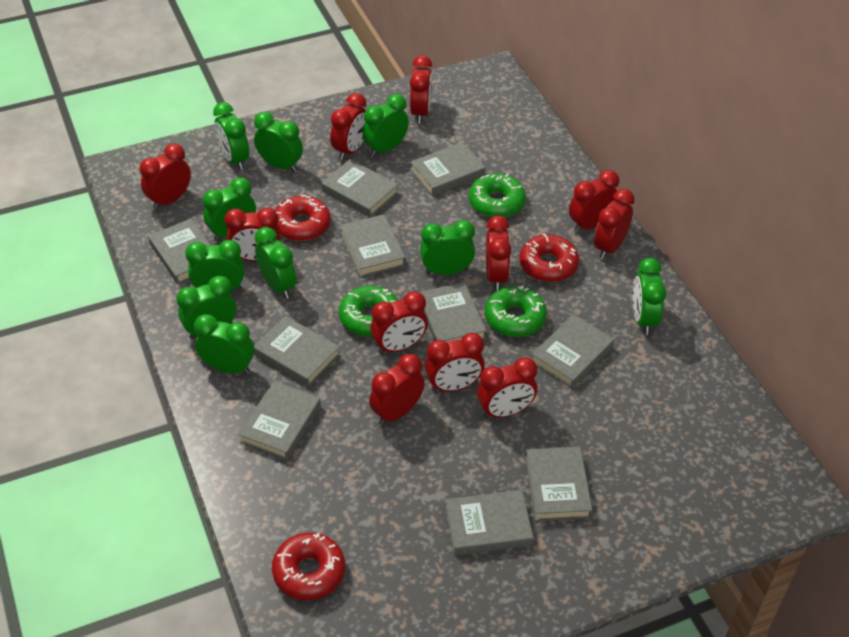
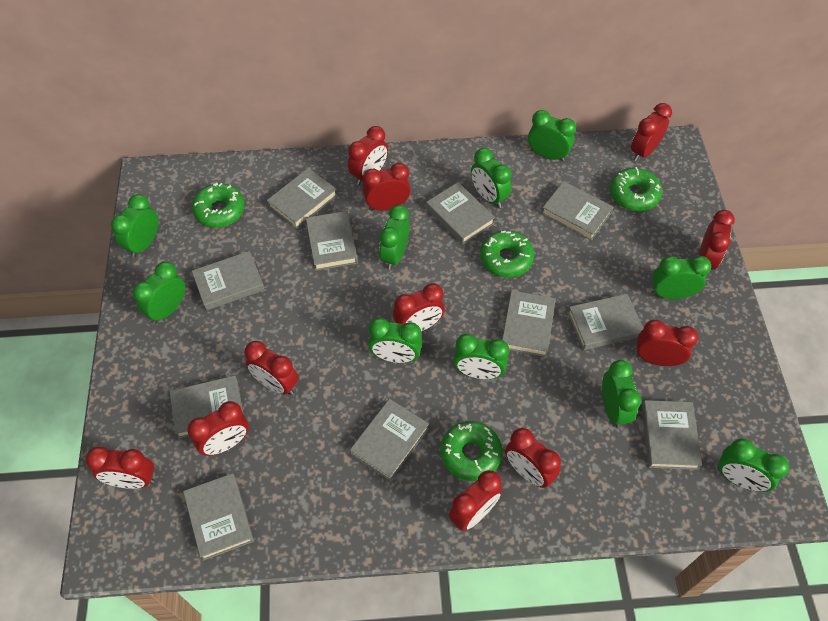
green donut: 3 -> 4
grey book: 10 -> 11
red donut: 3 -> 0

